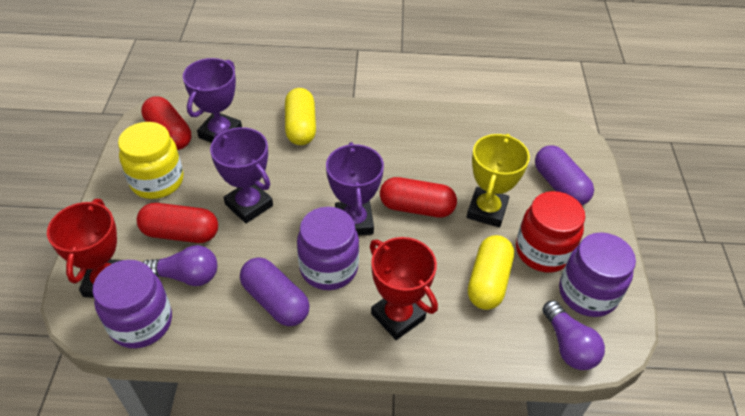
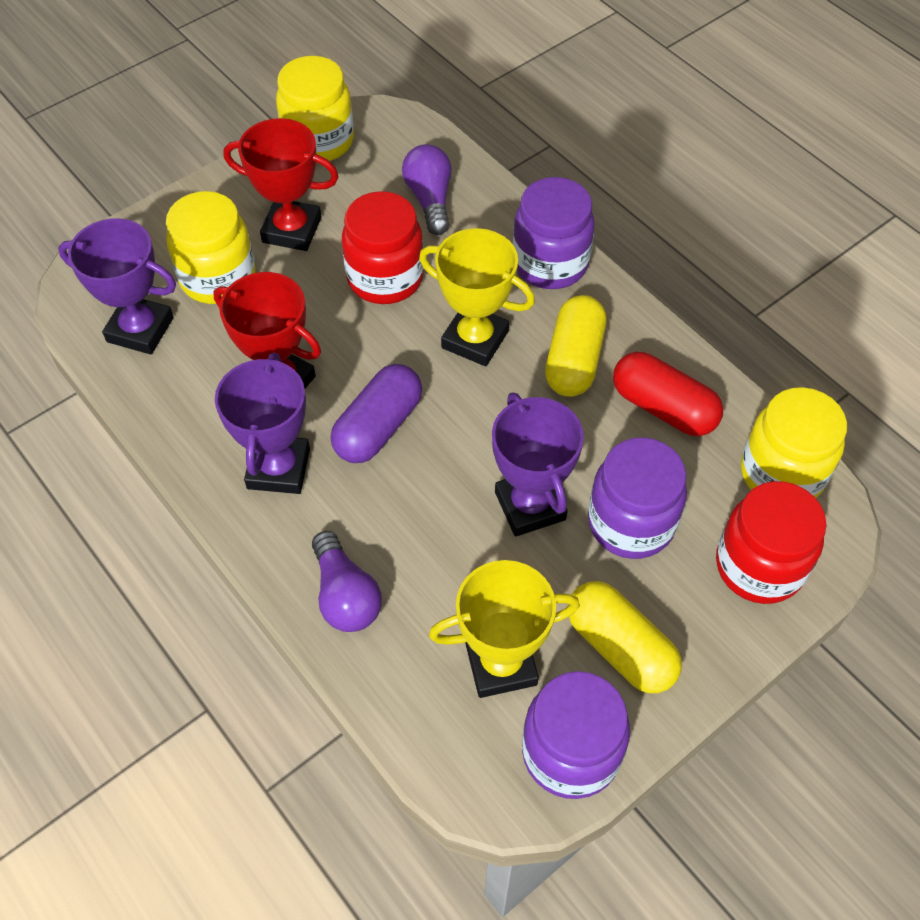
purple capsule: 2 -> 1
red capsule: 3 -> 1
red jar: 1 -> 2
yellow jar: 1 -> 3
yellow trophy: 1 -> 2

